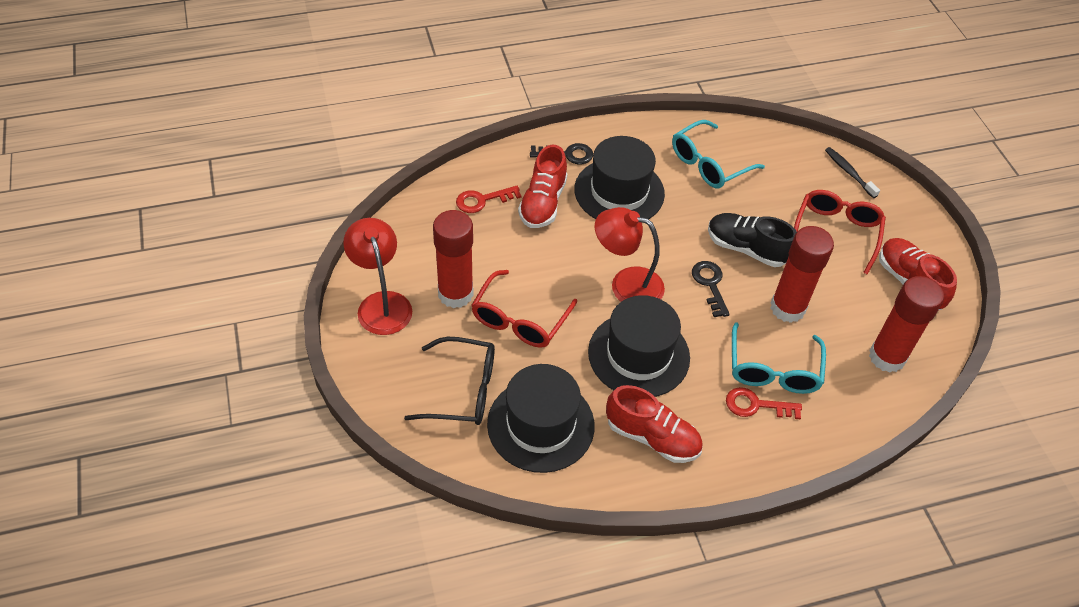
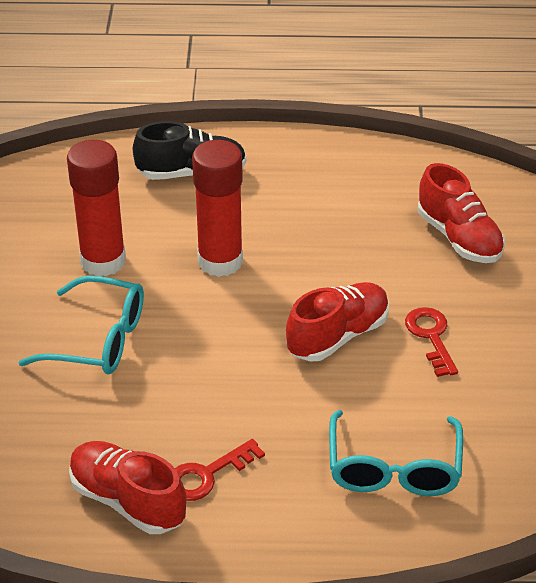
black glasses: 1 -> 0
black hat: 3 -> 0
black key: 2 -> 0
black toothbrush: 1 -> 0
red glasses: 2 -> 0
red glue stick: 3 -> 2
red lamp: 2 -> 0

